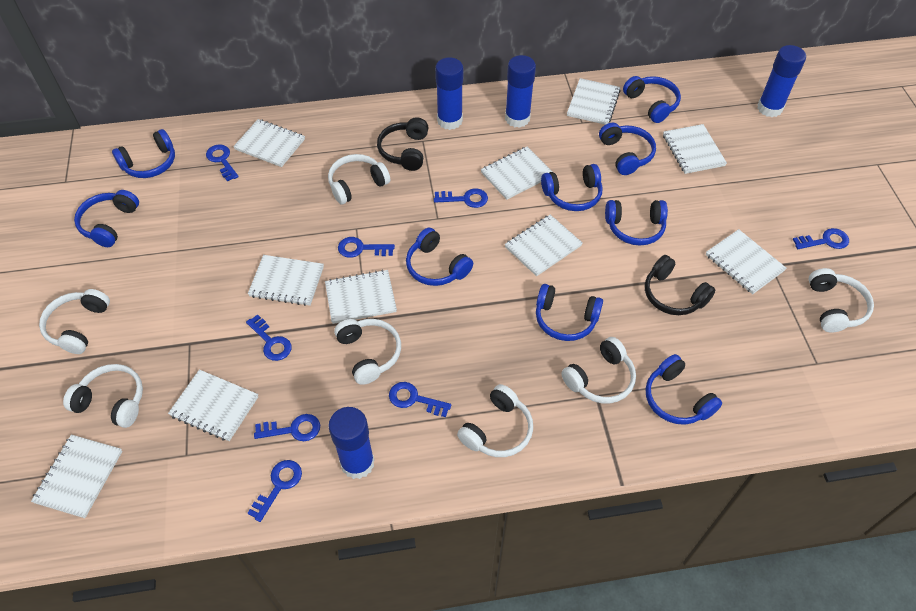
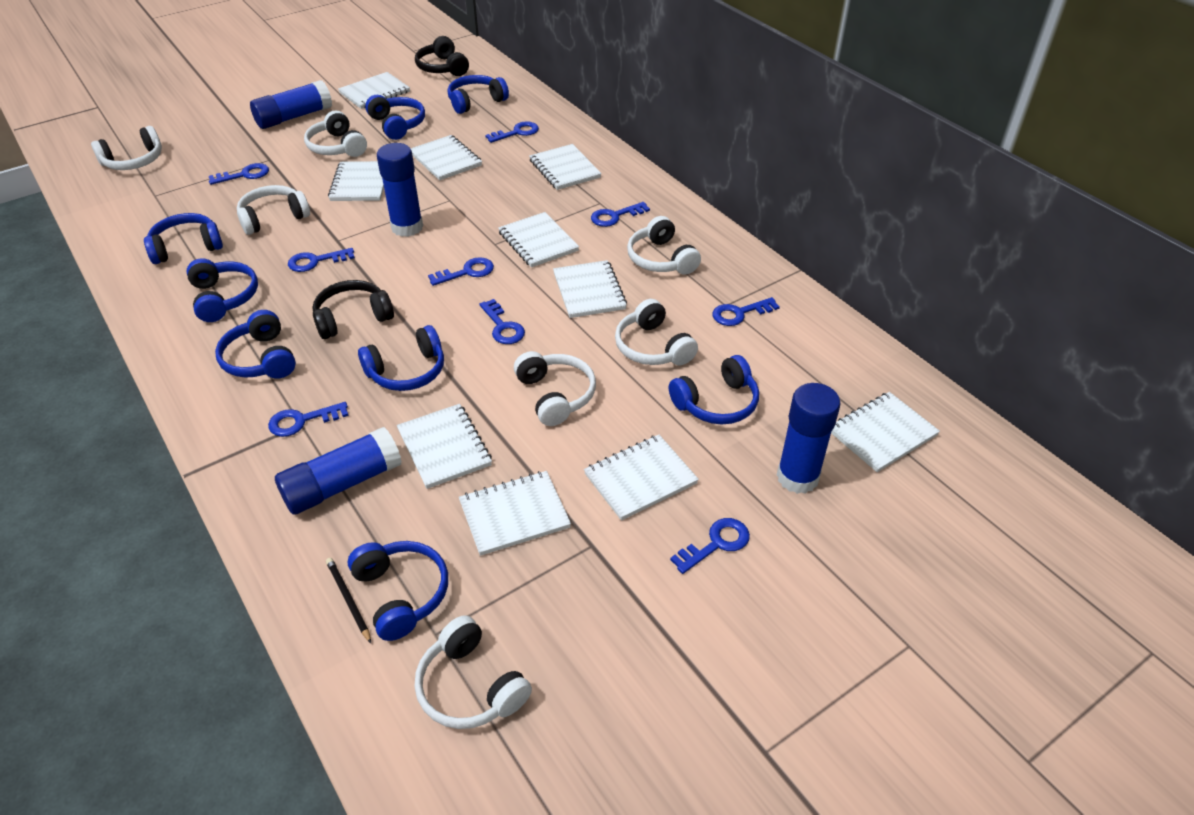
black pencil: 0 -> 1
blue headphones: 9 -> 8
blue key: 8 -> 9

